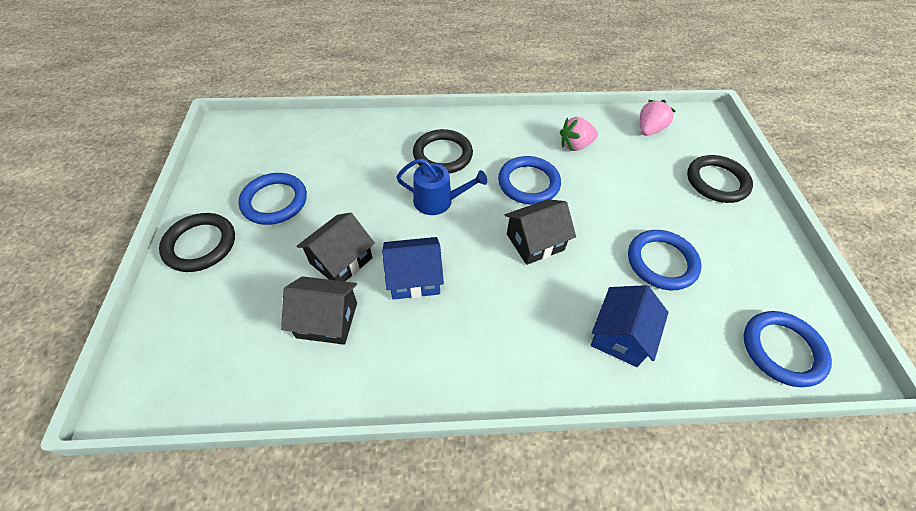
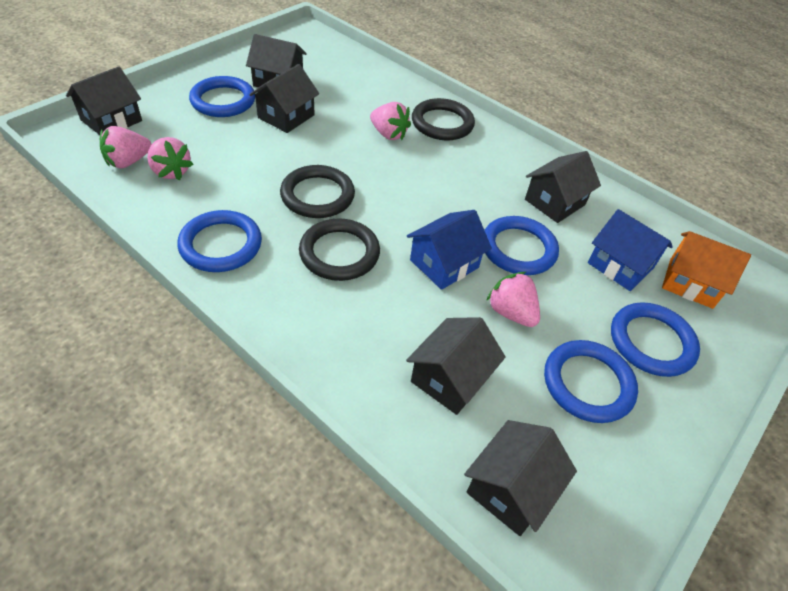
black house: 3 -> 6
blue ring: 4 -> 5
blue watering can: 1 -> 0
orange house: 0 -> 1
pink strawberry: 2 -> 4

